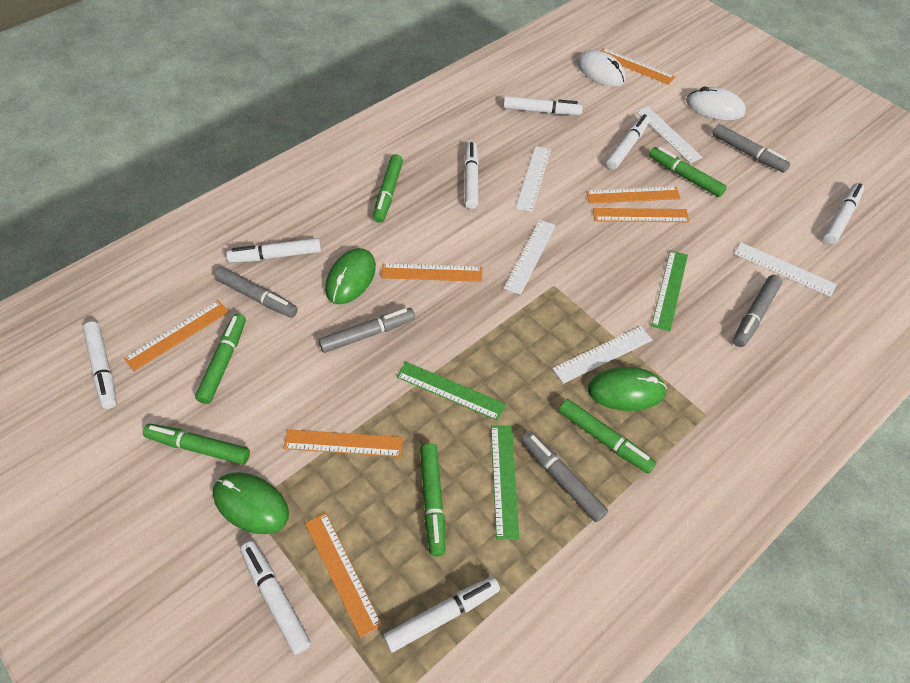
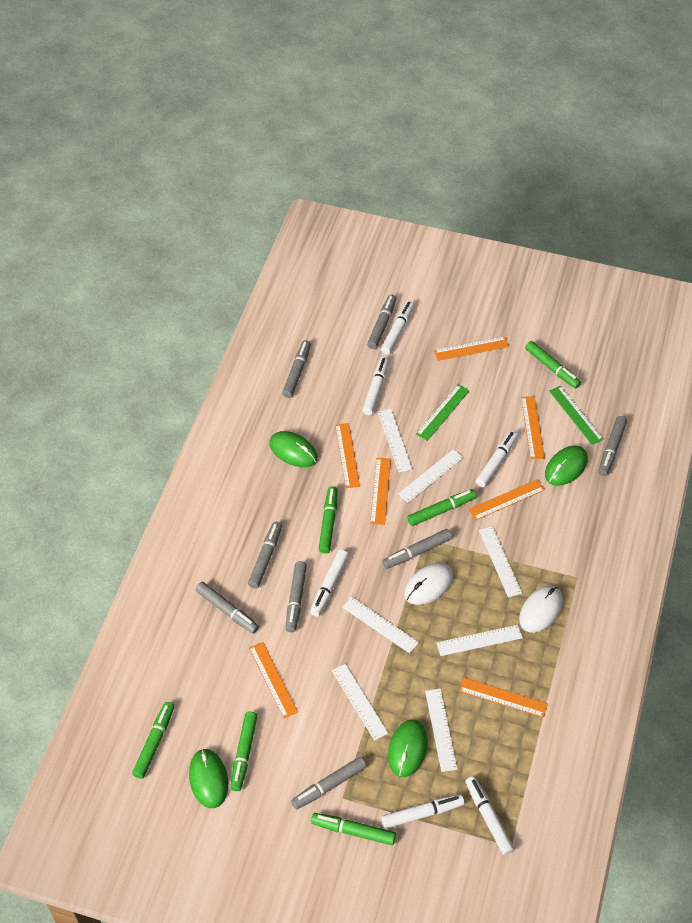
green mouse: 3 -> 4
green ruler: 3 -> 2
grey marker: 5 -> 8
white marker: 8 -> 6
white ruler: 5 -> 7

